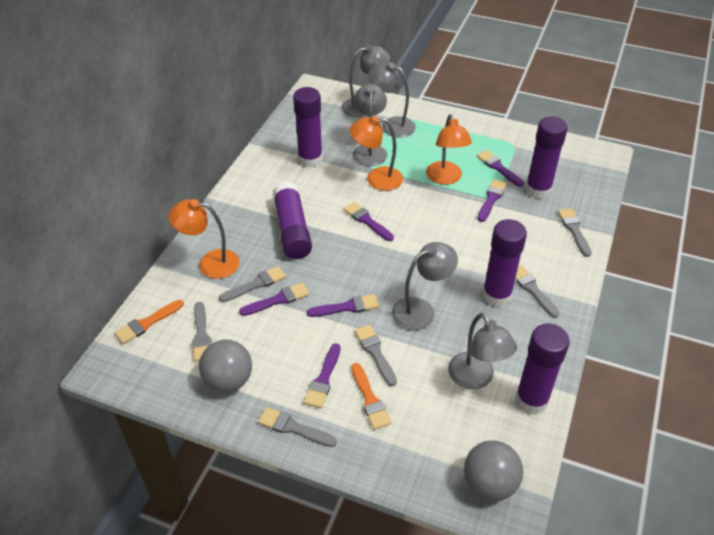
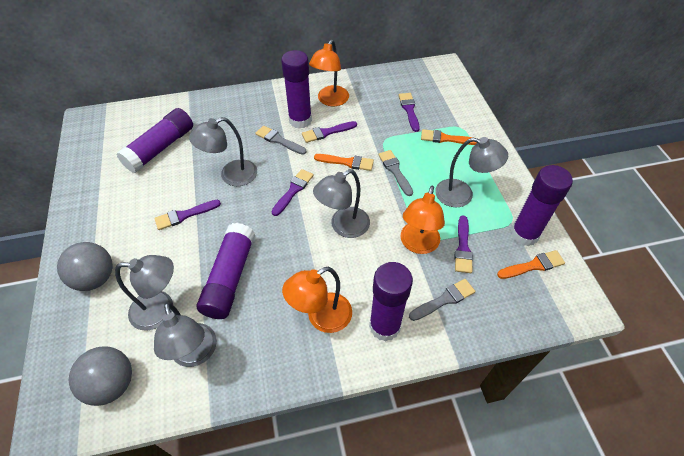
grey brush: 6 -> 3
orange brush: 2 -> 3
purple brush: 6 -> 5

